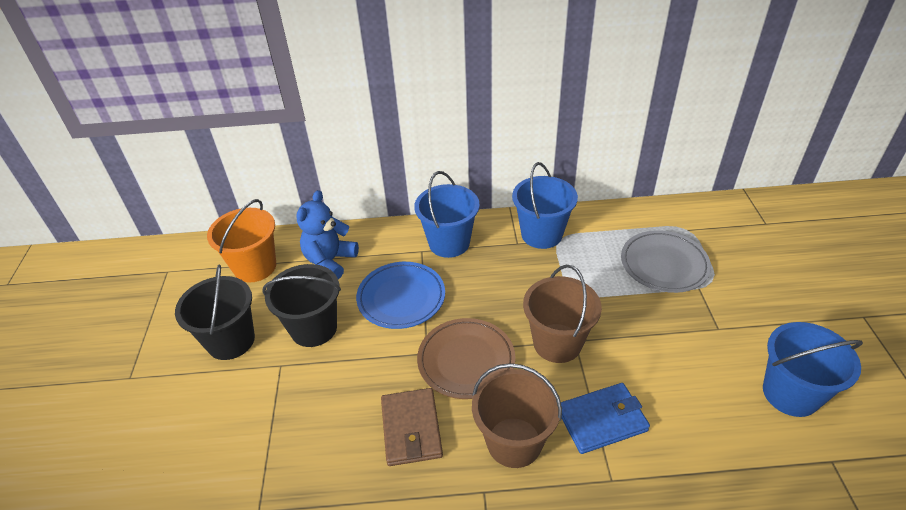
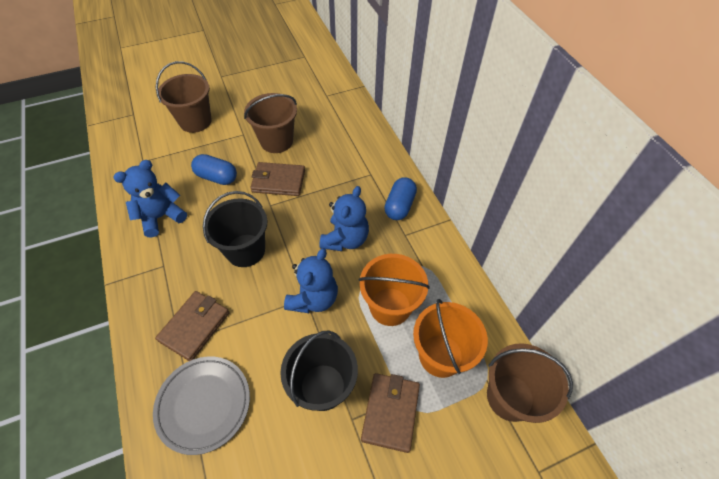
blue bucket: 3 -> 0
blue capsule: 0 -> 2
blue plate: 1 -> 0
blue teddy bear: 1 -> 3
blue wallet: 1 -> 0
brown bucket: 2 -> 3
brown plate: 1 -> 0
brown wallet: 1 -> 3
orange bucket: 1 -> 2

